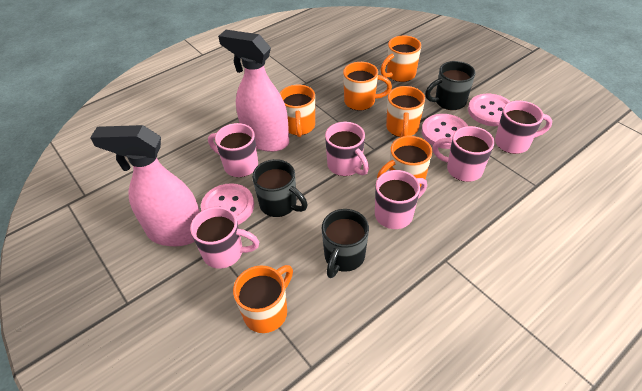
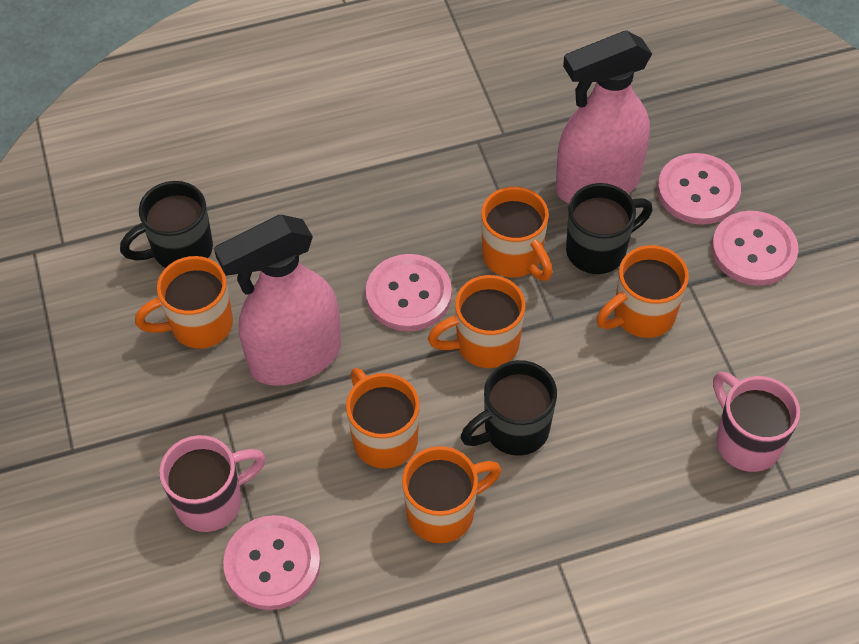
pink button: 3 -> 4
pink mug: 6 -> 2

